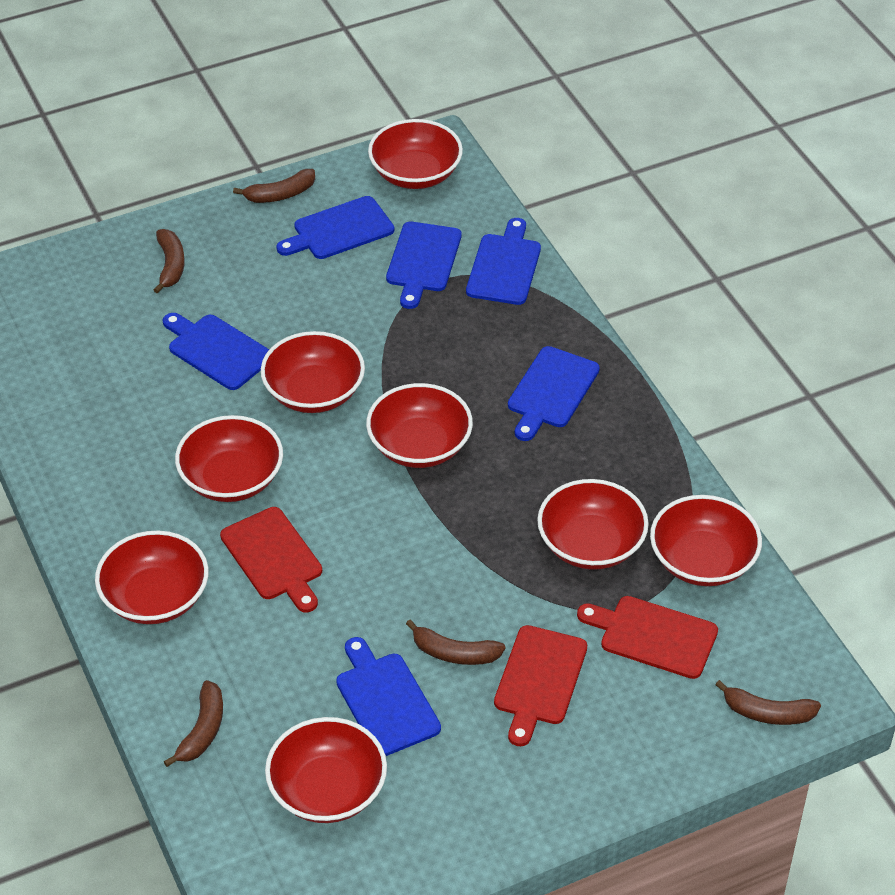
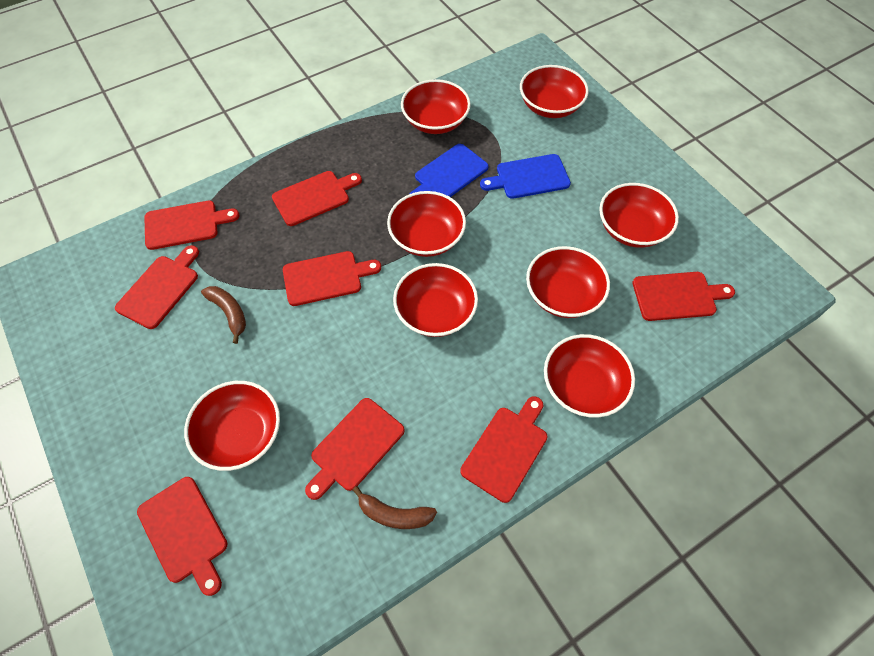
blue cutting board: 6 -> 2
brown banana: 5 -> 2
red cutting board: 3 -> 8

